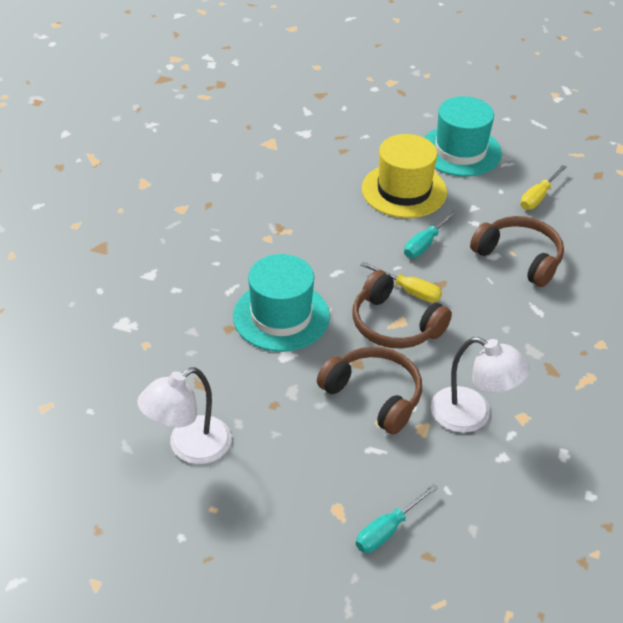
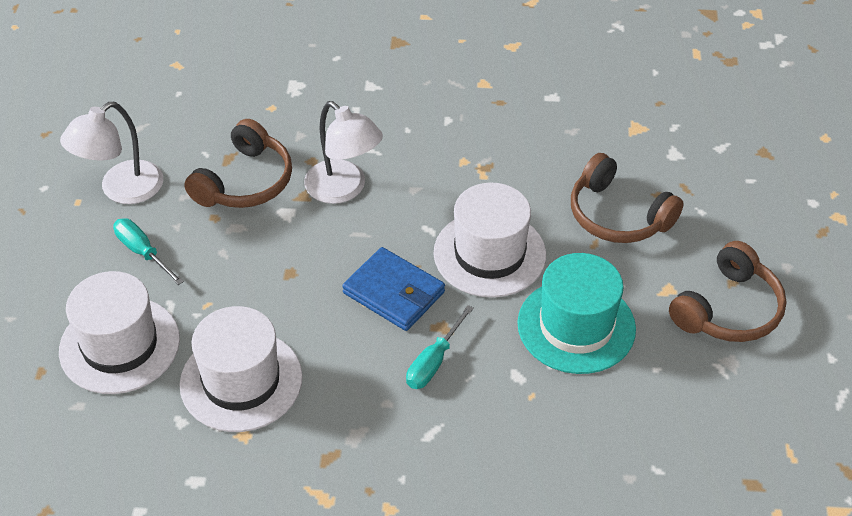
blue wallet: 0 -> 1
turquoise hat: 2 -> 1
white hat: 0 -> 3
yellow hat: 1 -> 0
yellow screwdriver: 2 -> 0

